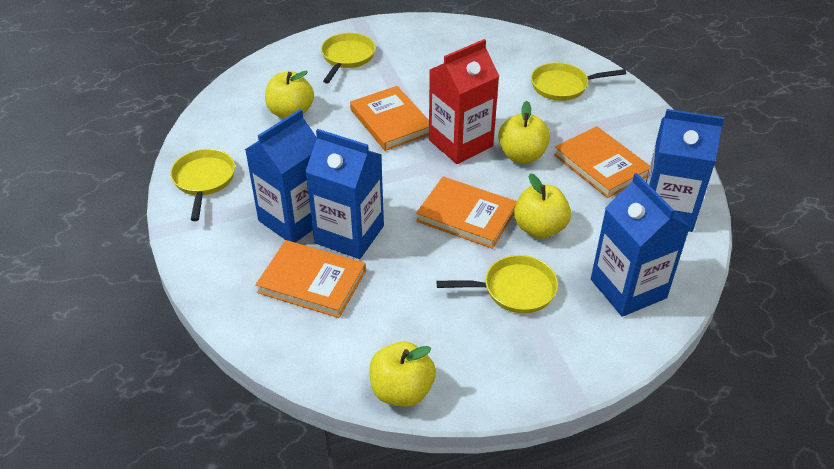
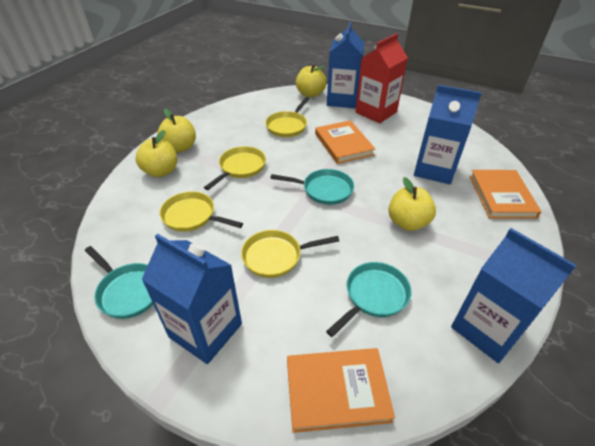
orange book: 4 -> 3
turquoise pan: 0 -> 3

